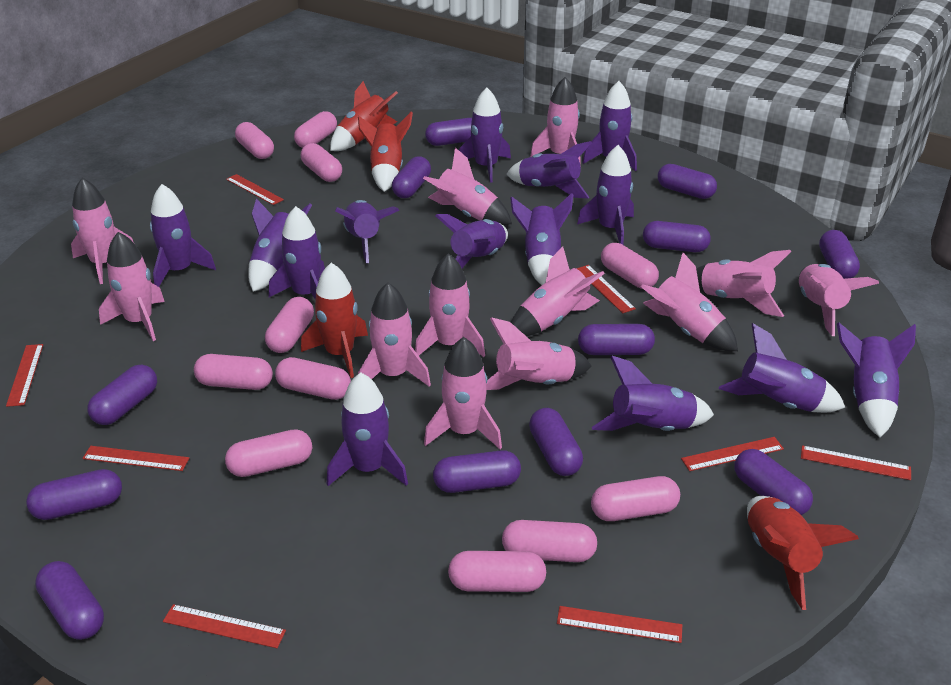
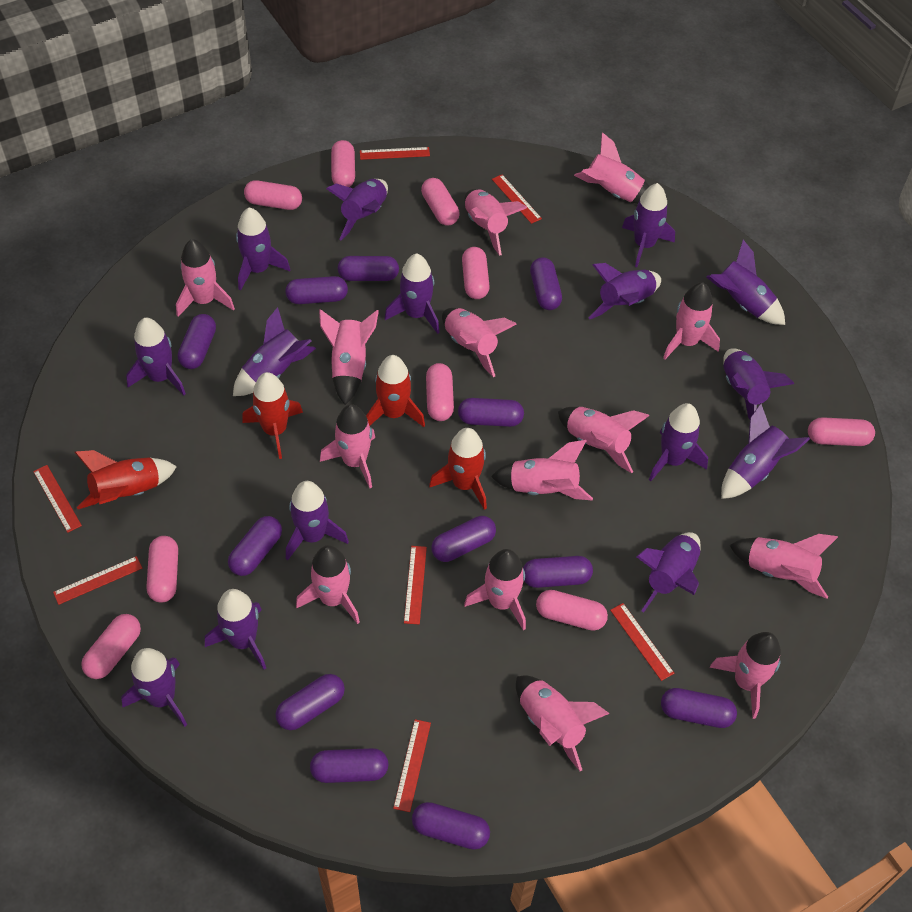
pink capsule: 11 -> 9
pink rocket: 12 -> 14
purple rocket: 14 -> 15
red ruler: 8 -> 7

